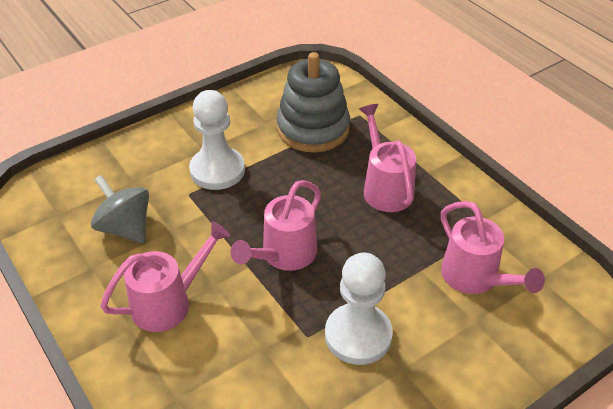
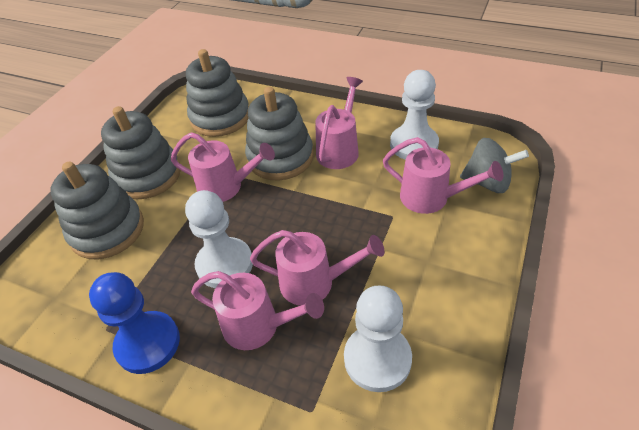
blue pawn: 0 -> 1
grey stacking toy: 1 -> 4
pink watering can: 4 -> 5
white pawn: 2 -> 3

